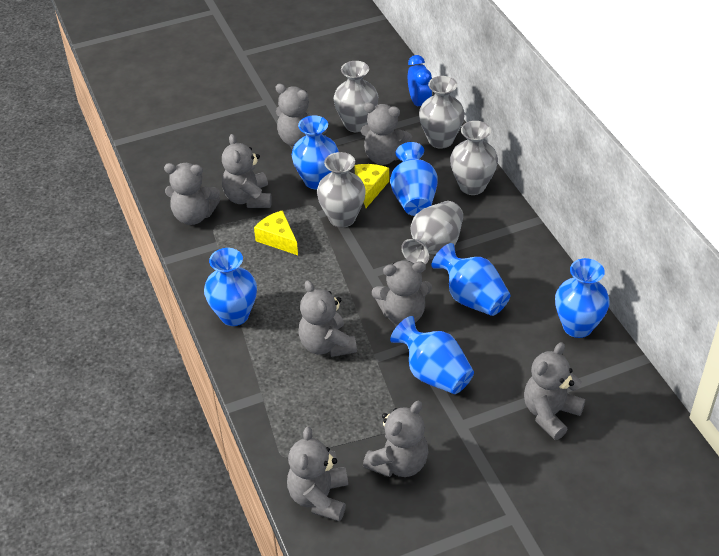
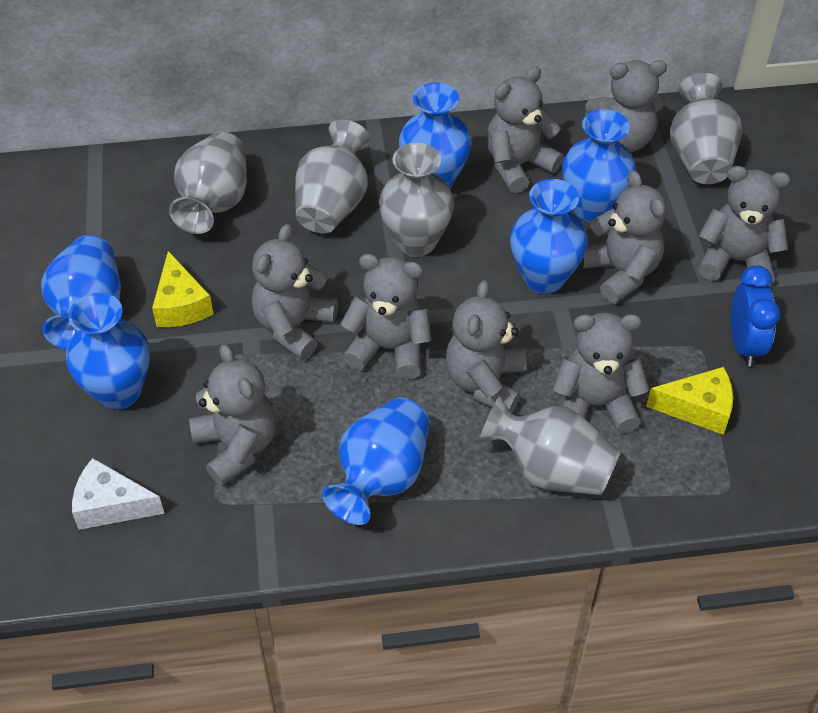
white cheese: 0 -> 1

